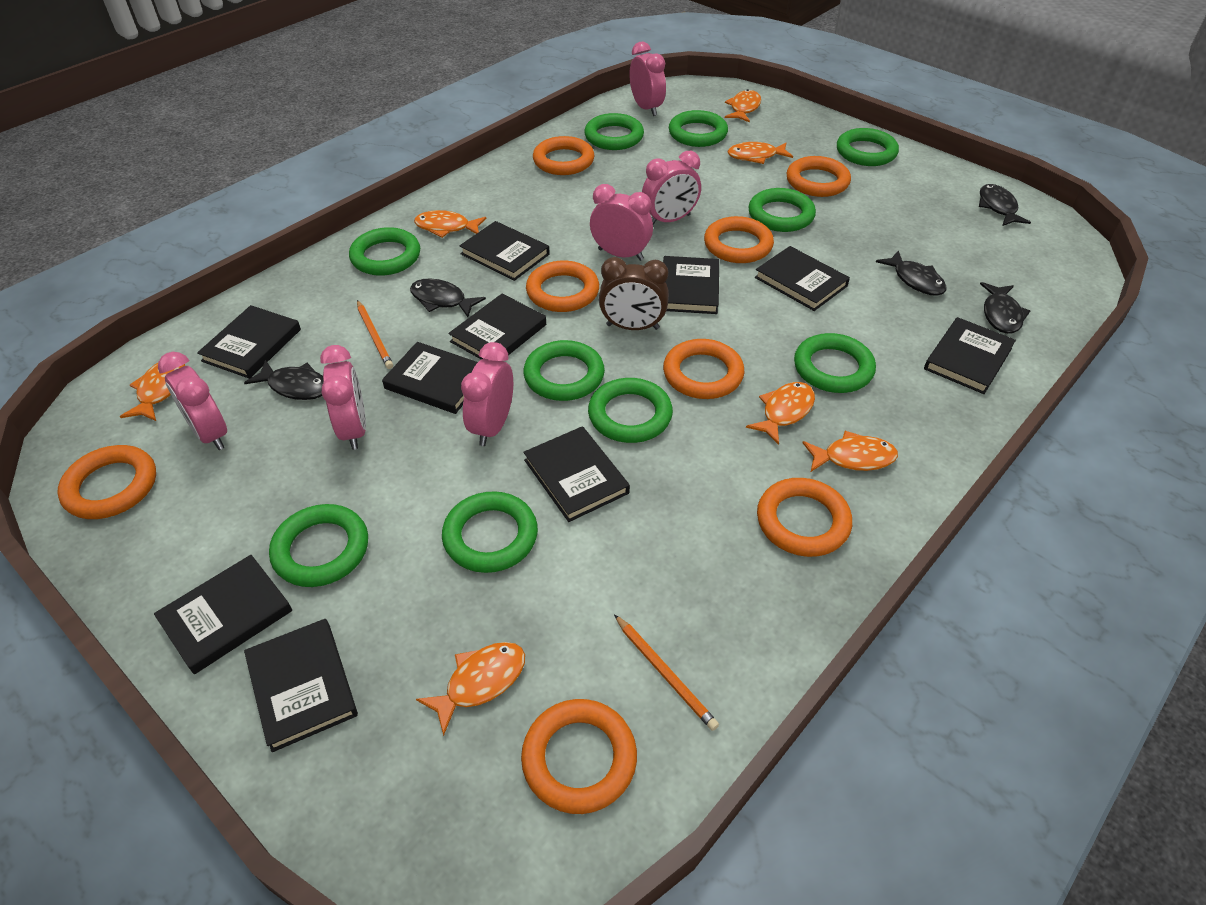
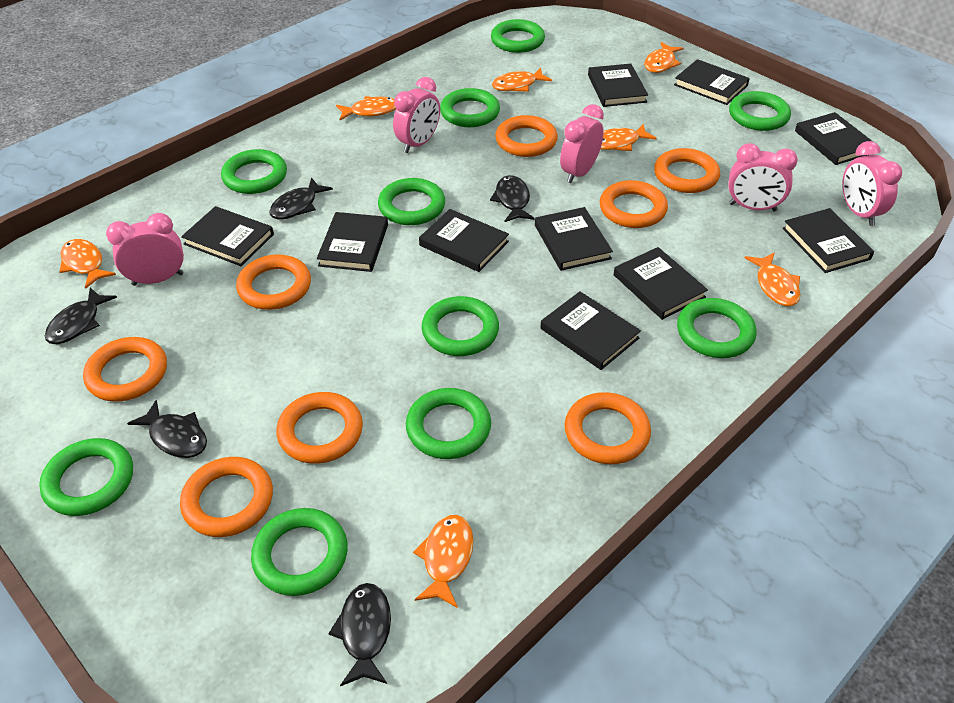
brown clock: 1 -> 0
orange pencil: 2 -> 0
pink clock: 6 -> 5

